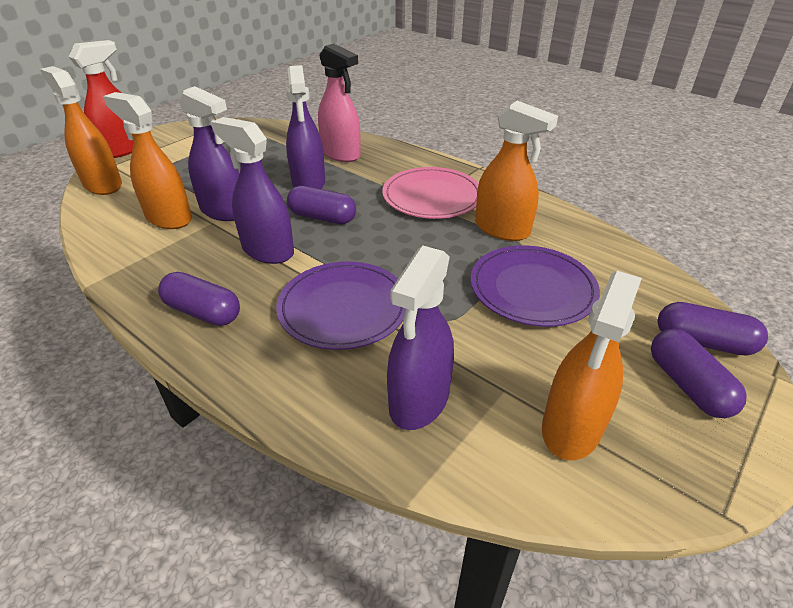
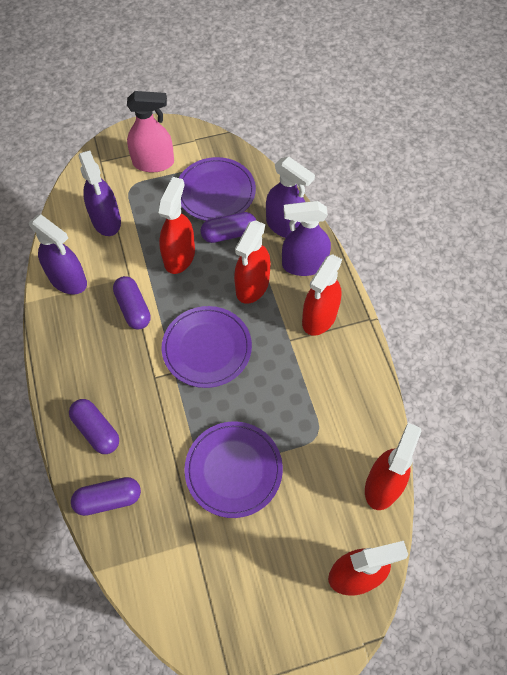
orange spray bottle: 4 -> 0
pink plate: 1 -> 0
purple plate: 2 -> 3
red spray bottle: 1 -> 5

